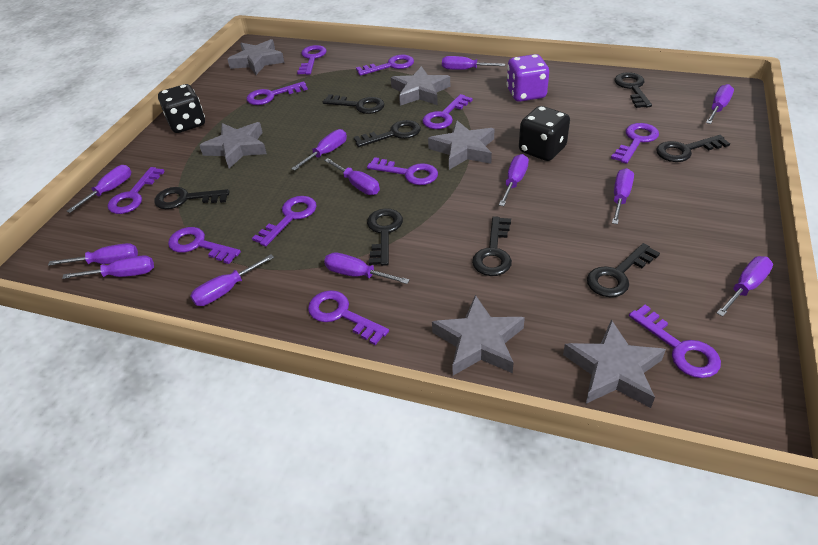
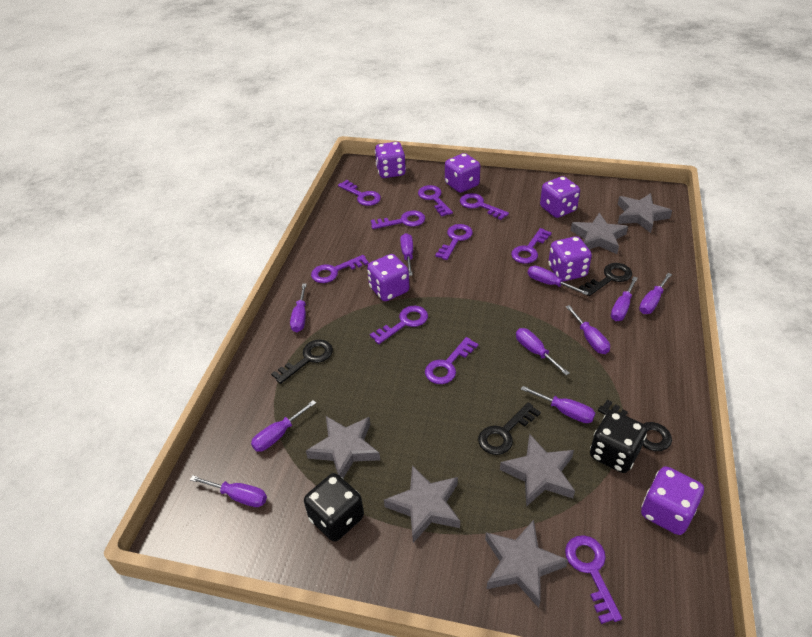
black key: 8 -> 4
purple dice: 1 -> 6
purple key: 11 -> 10
purple screwdriver: 12 -> 10

